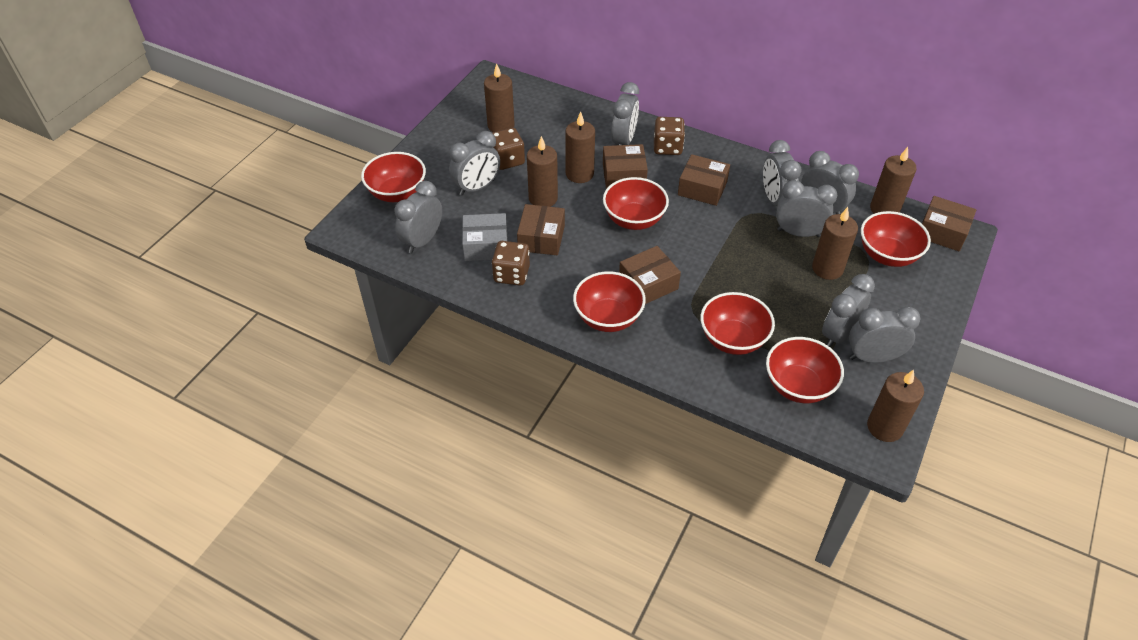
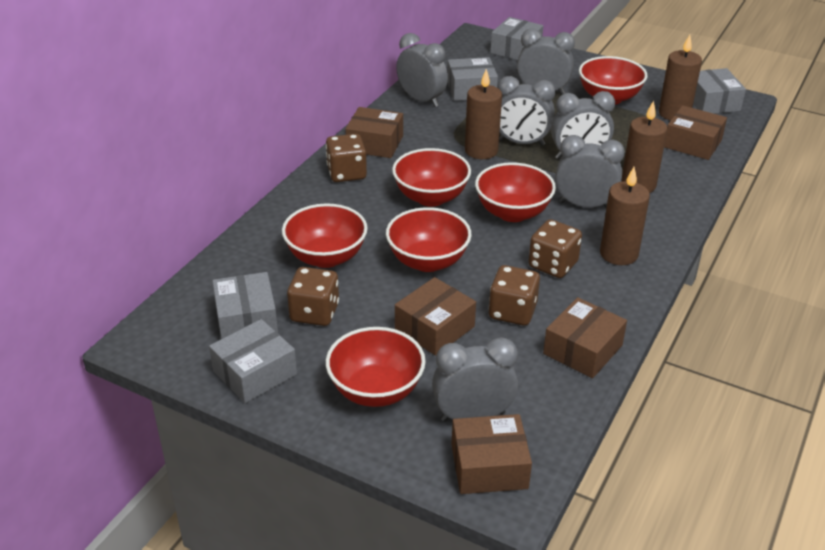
brown candle: 6 -> 4
brown dice: 3 -> 4
grey box: 1 -> 5
grey clock: 8 -> 6

